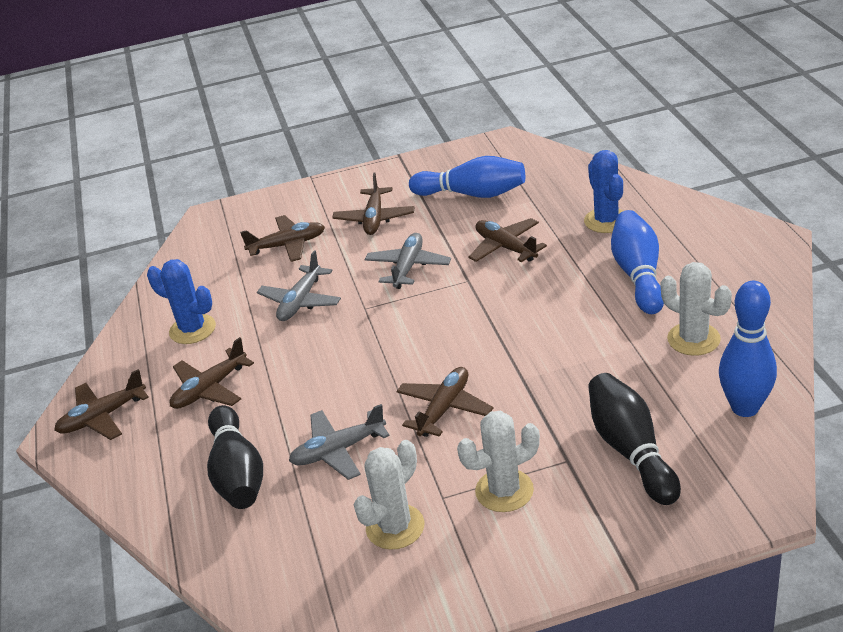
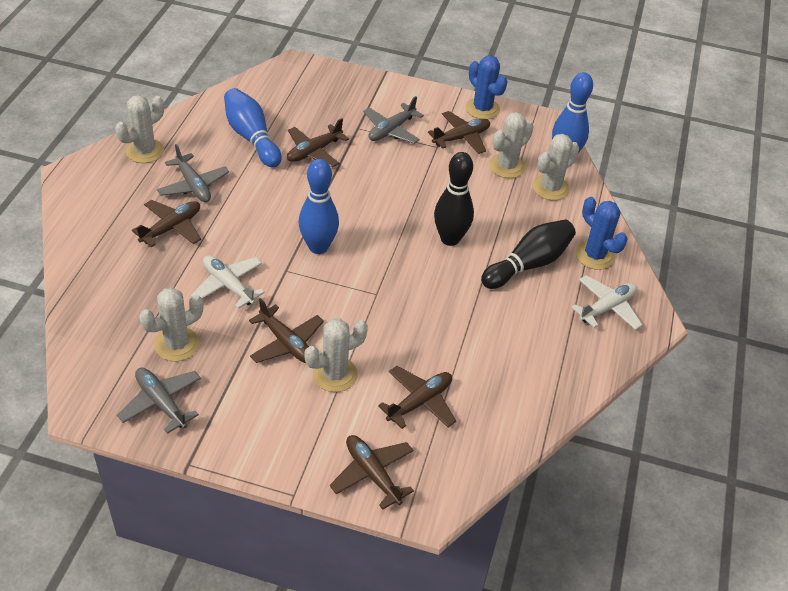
white cactus: 3 -> 5
white plane: 0 -> 2

